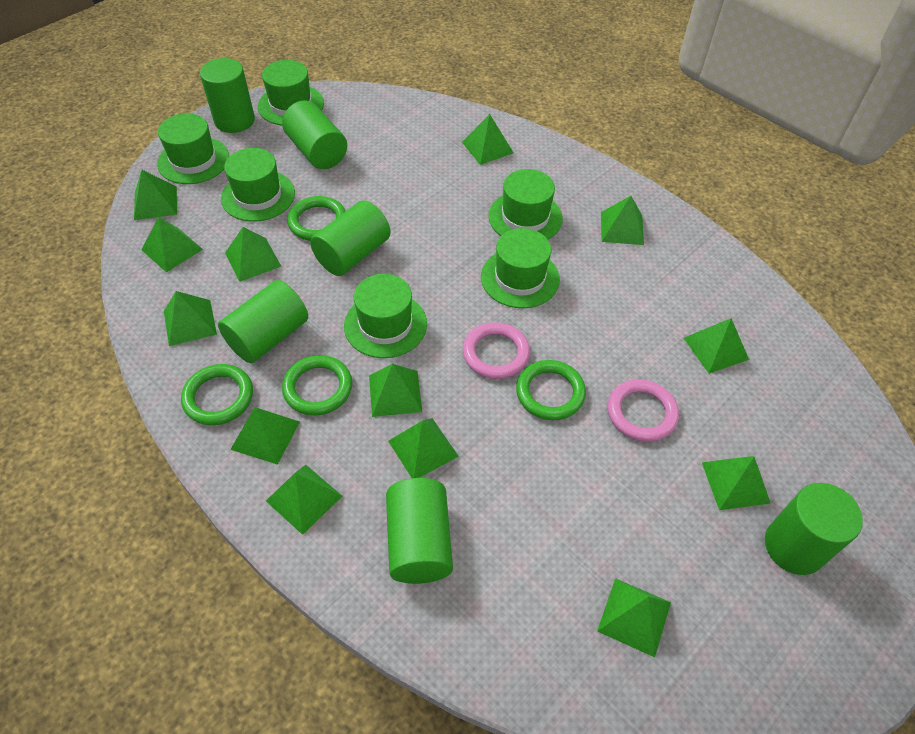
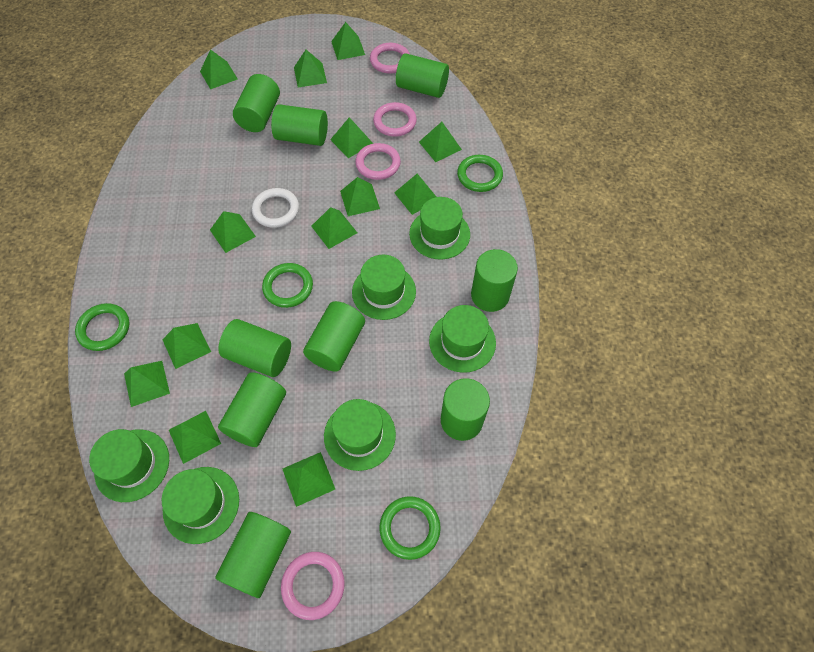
green cylinder: 6 -> 9
pink ring: 2 -> 4
white ring: 0 -> 1

